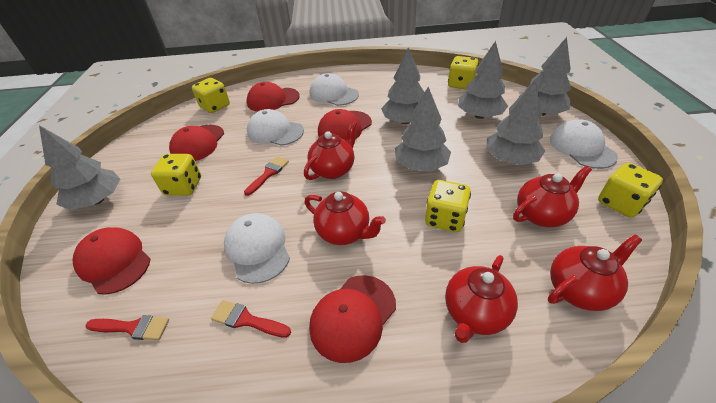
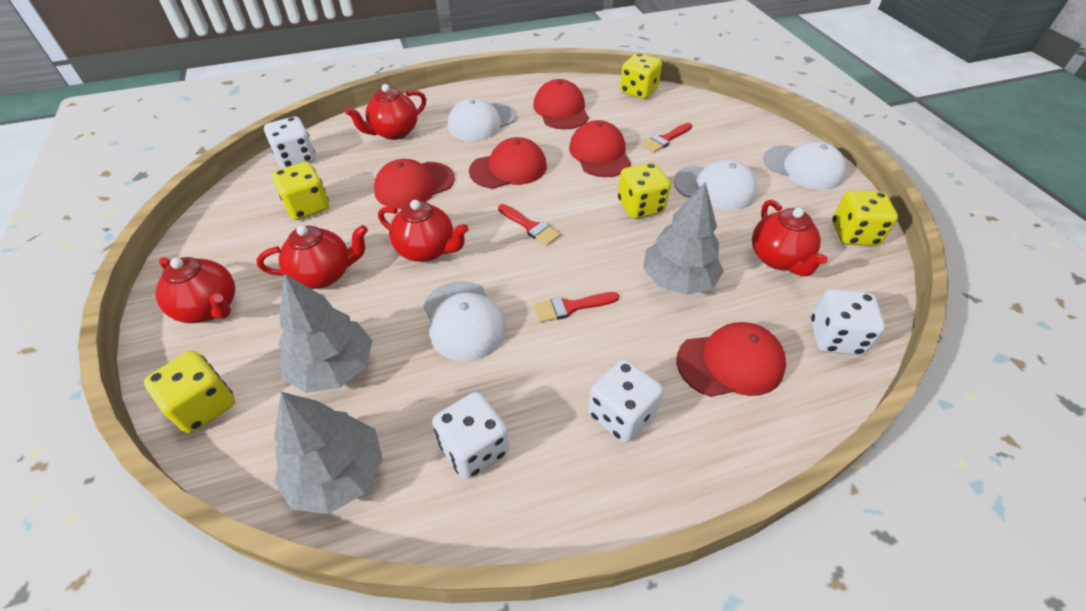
grey tree: 6 -> 3
white dice: 0 -> 4

